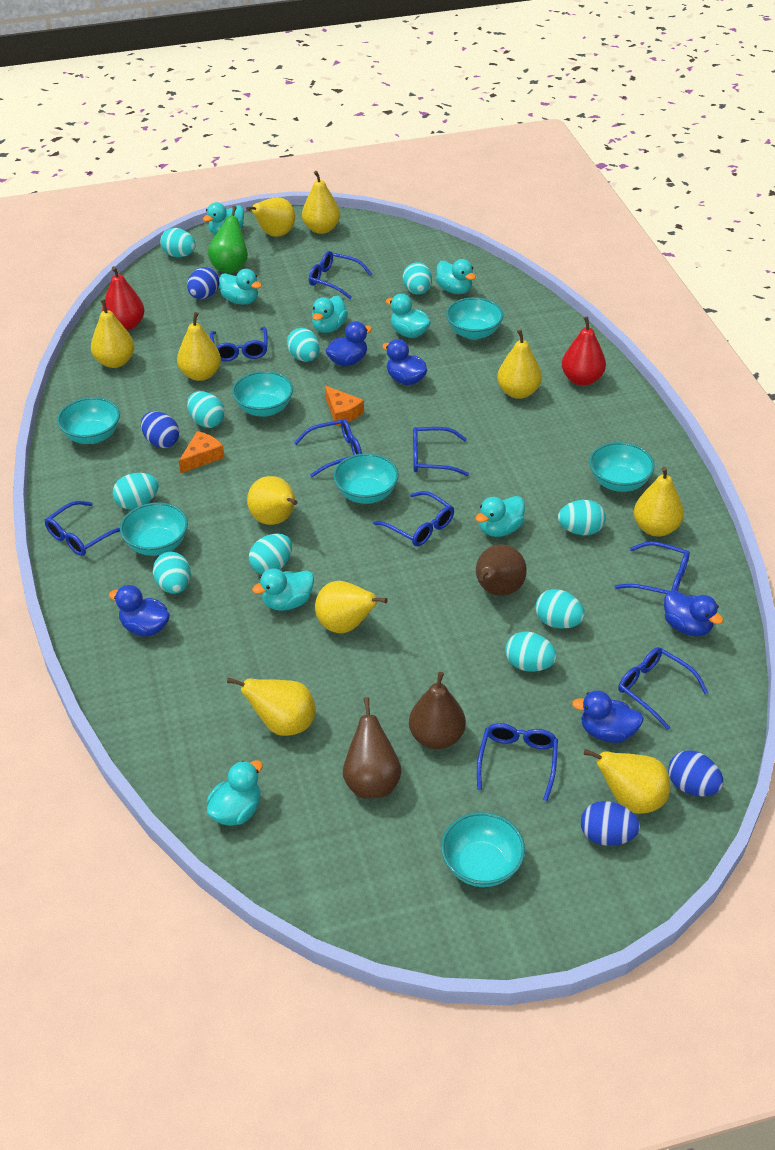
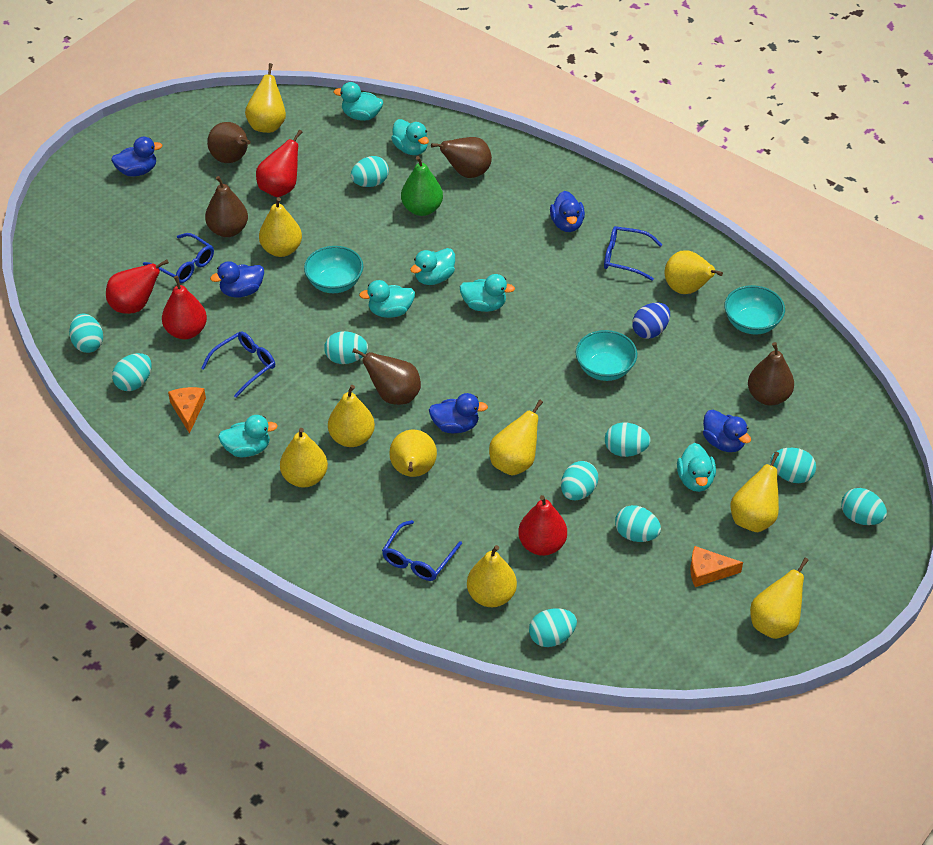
blue egg: 4 -> 1
blue glasses: 9 -> 4
brown pear: 3 -> 5
red pear: 2 -> 4
turquoise bowl: 7 -> 3
turquoise duck: 8 -> 7

